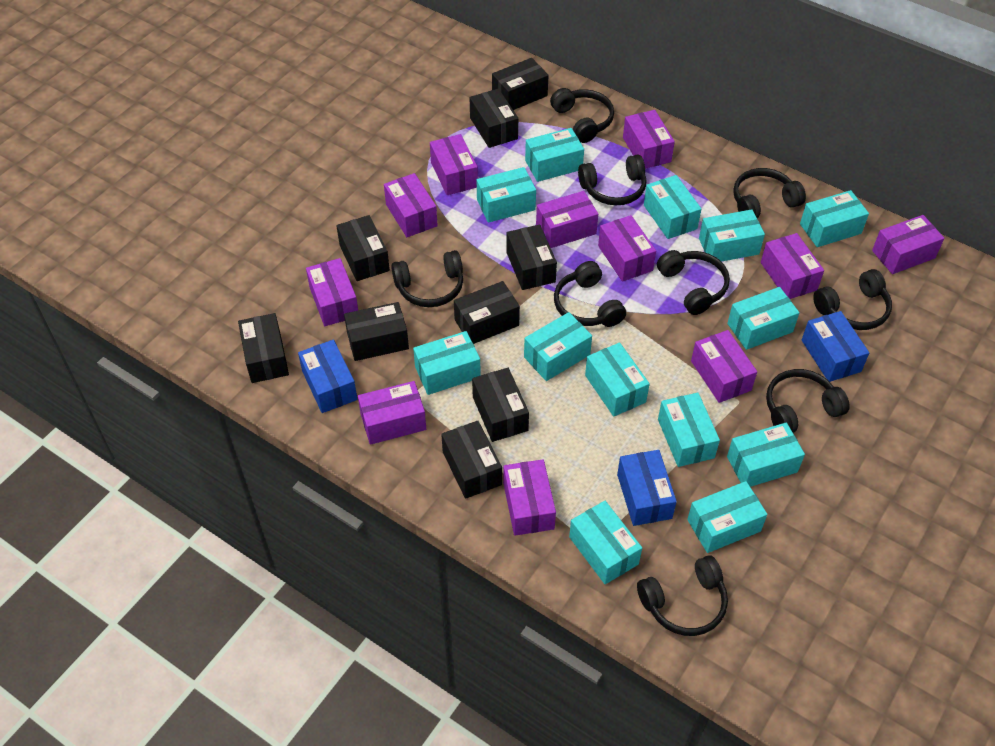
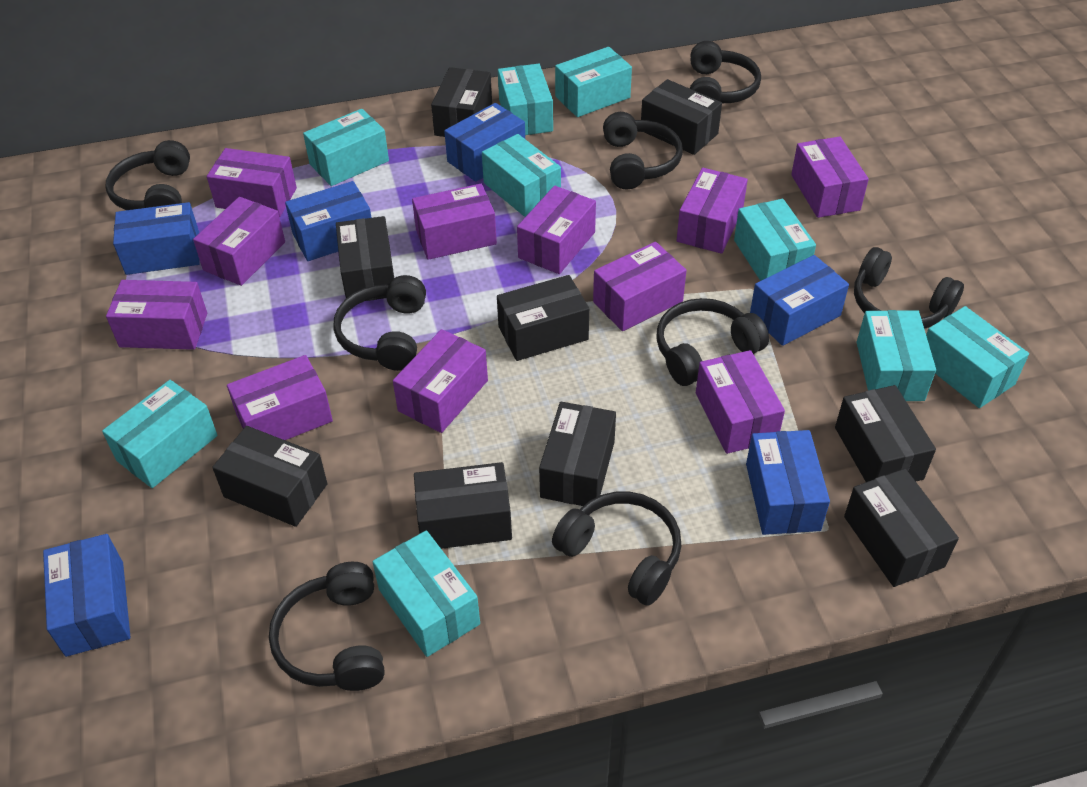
black headphones: 9 -> 8
blue box: 3 -> 6
turquoise box: 13 -> 9

